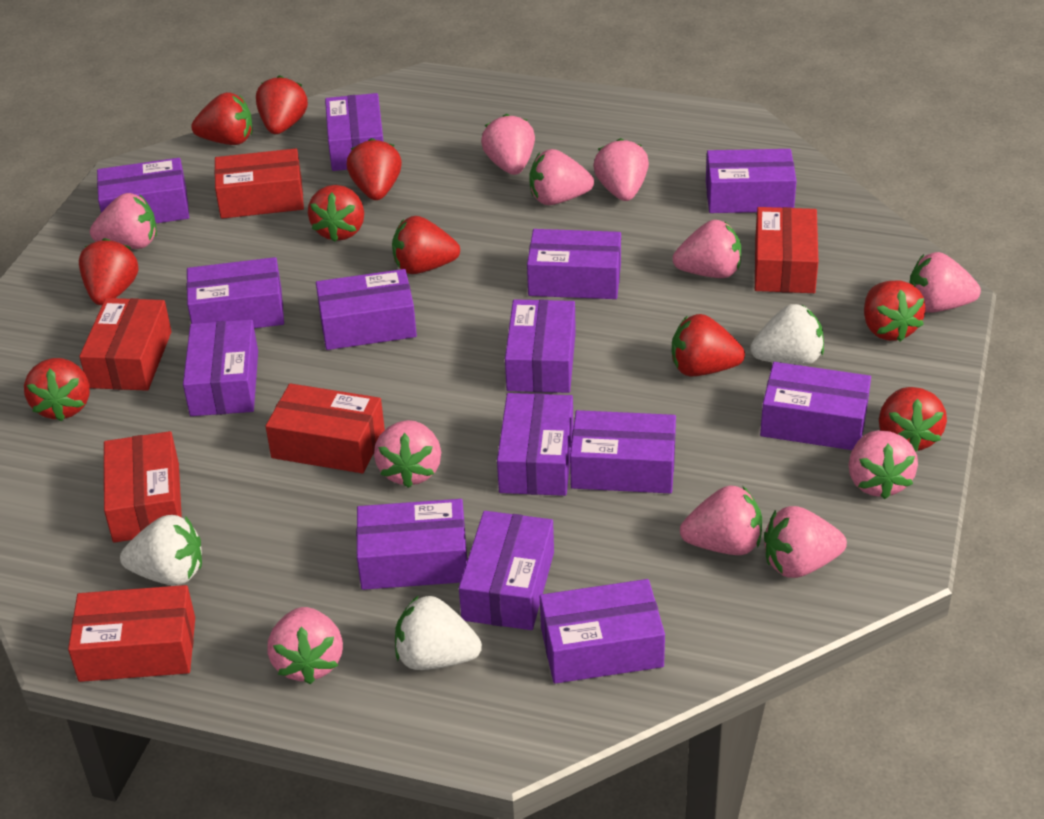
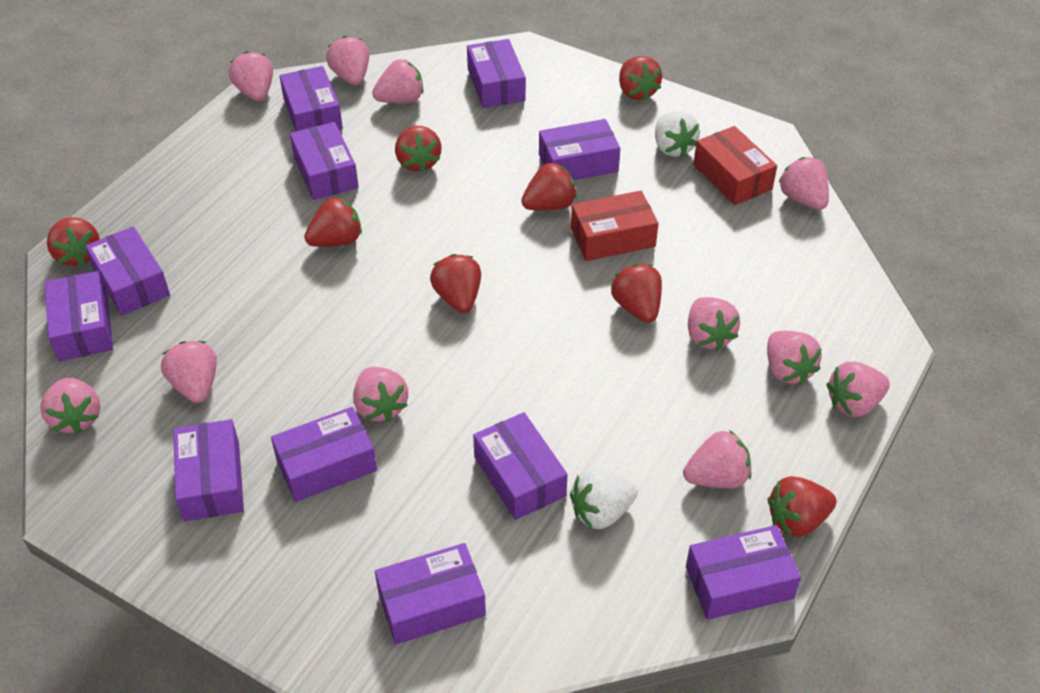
purple box: 14 -> 11
red box: 6 -> 2
red strawberry: 10 -> 8
white strawberry: 3 -> 2

